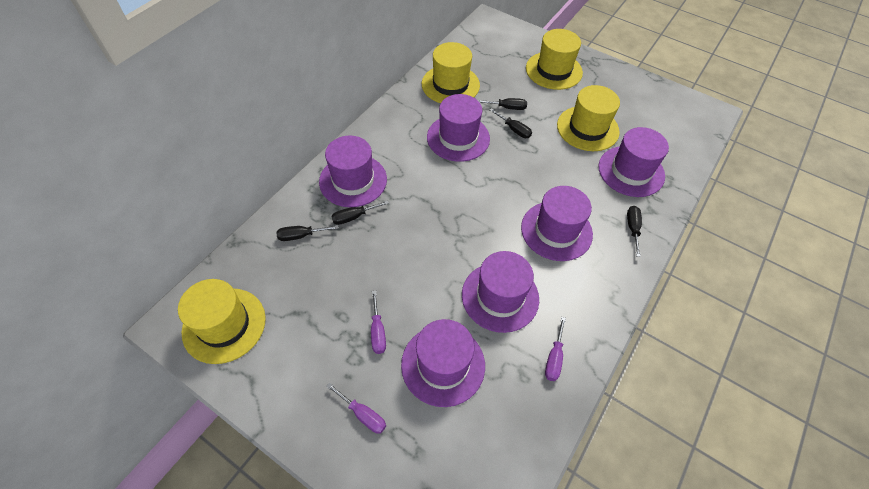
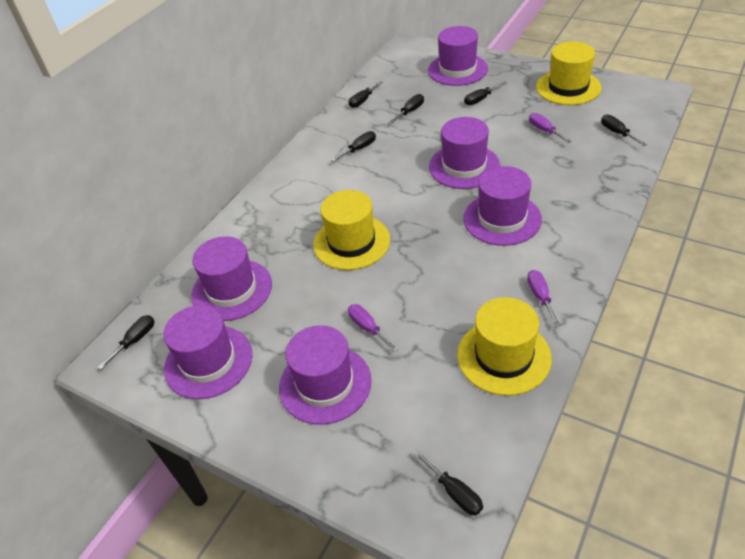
black screwdriver: 5 -> 7
yellow hat: 4 -> 3

